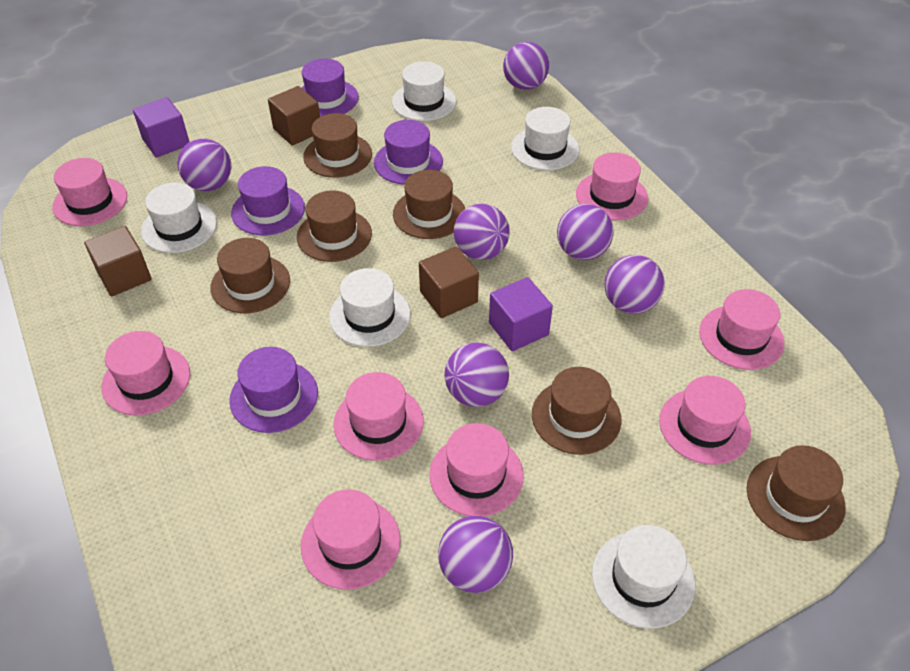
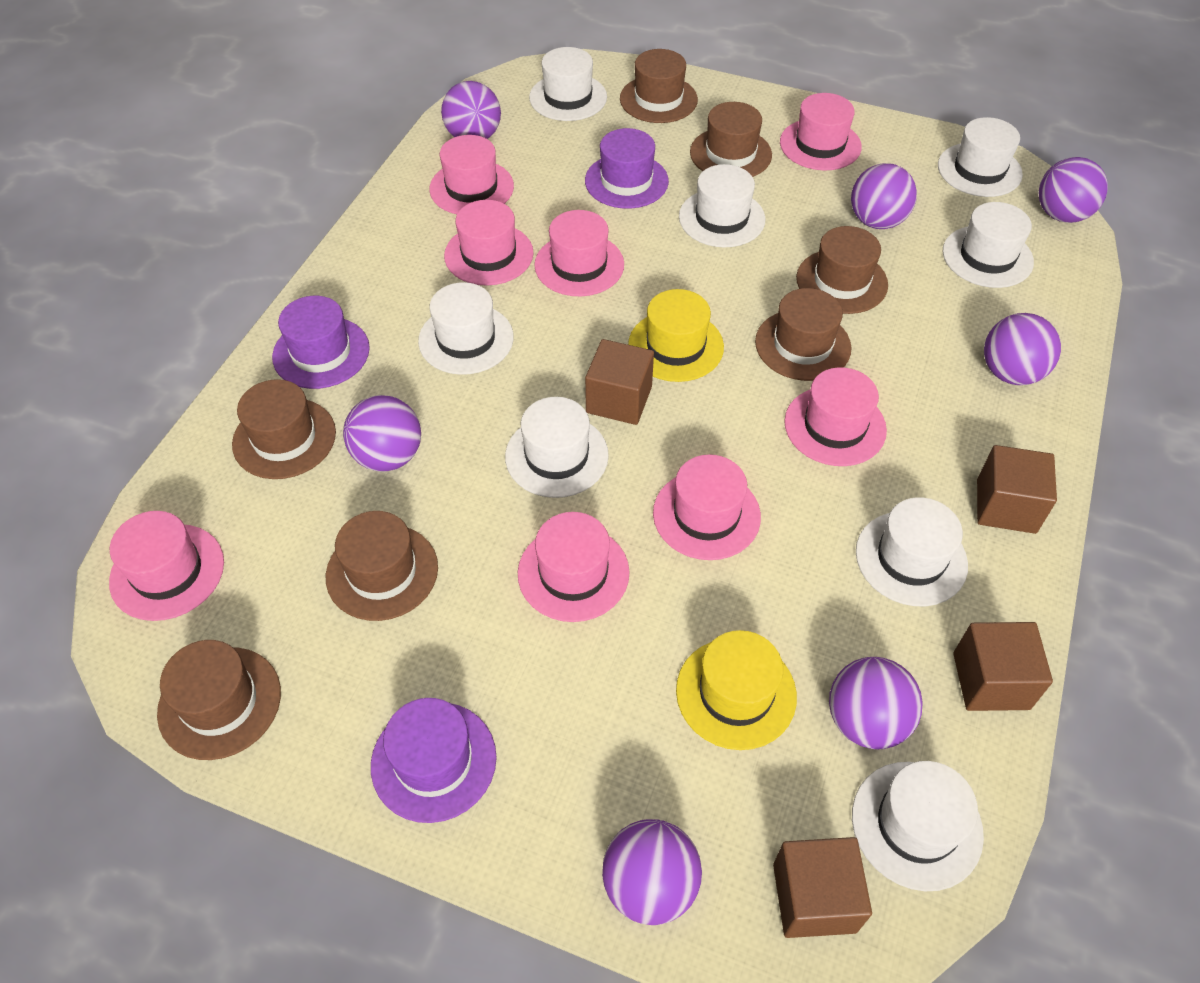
brown cube: 3 -> 4
brown hat: 6 -> 7
purple cube: 2 -> 0
purple hat: 4 -> 3
white hat: 5 -> 8
yellow hat: 0 -> 2

